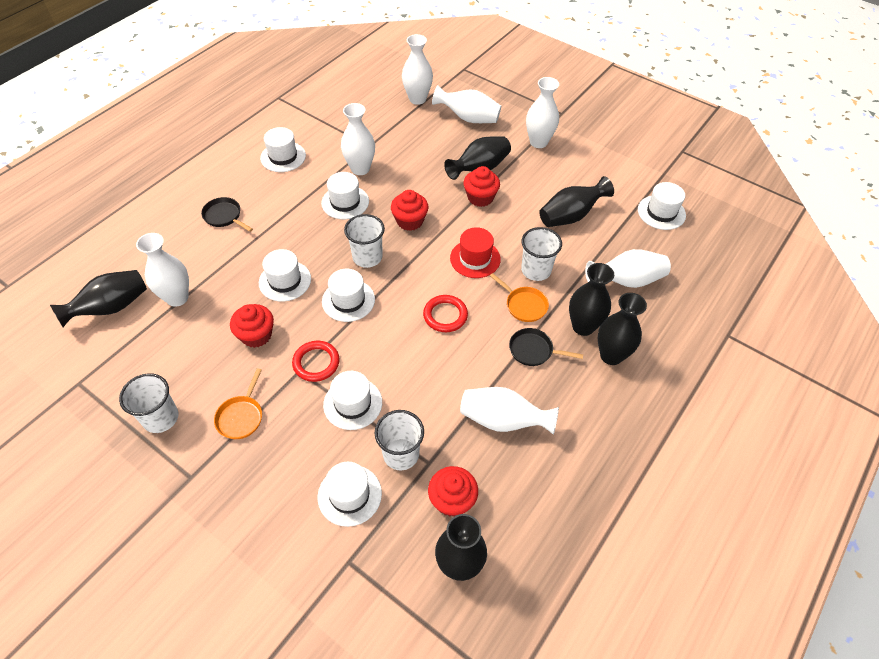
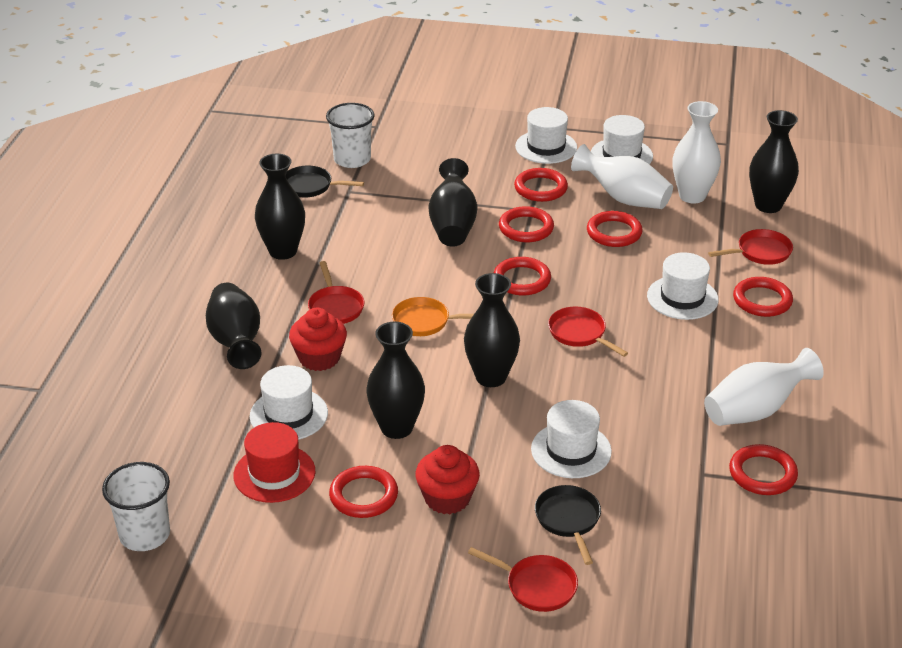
orange pan: 2 -> 1
red cupcake: 4 -> 2
red pan: 0 -> 4
red ring: 2 -> 7
white cup: 4 -> 2
white hat: 7 -> 5
white vase: 7 -> 3

